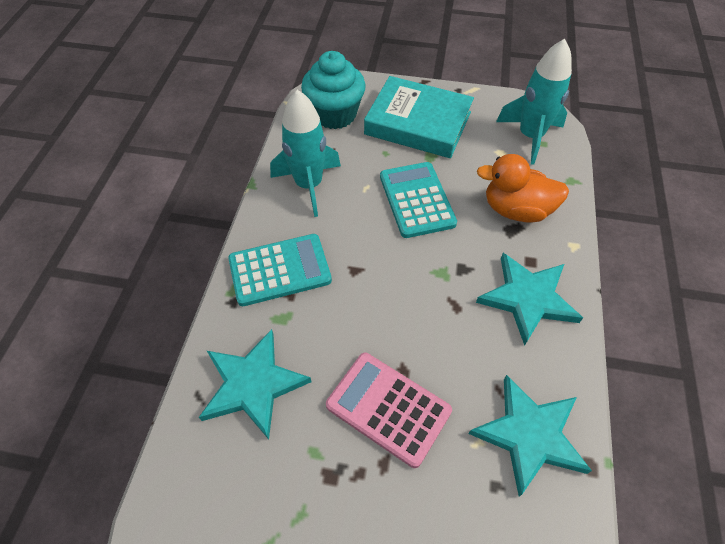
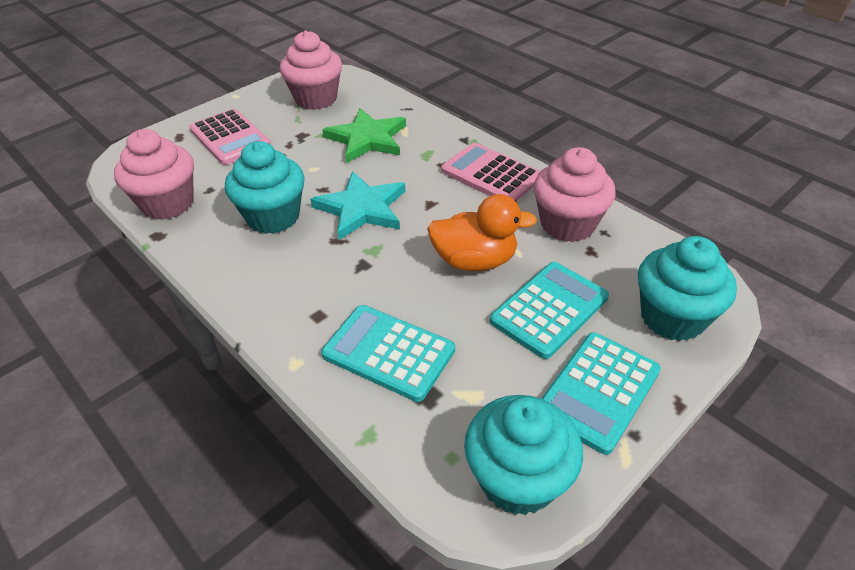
green star: 0 -> 1
pink calculator: 1 -> 2
pink cupcake: 0 -> 3
turquoise book: 1 -> 0
turquoise calculator: 2 -> 3
turquoise cupcake: 1 -> 3
turquoise rocket: 2 -> 0
turquoise star: 3 -> 1

